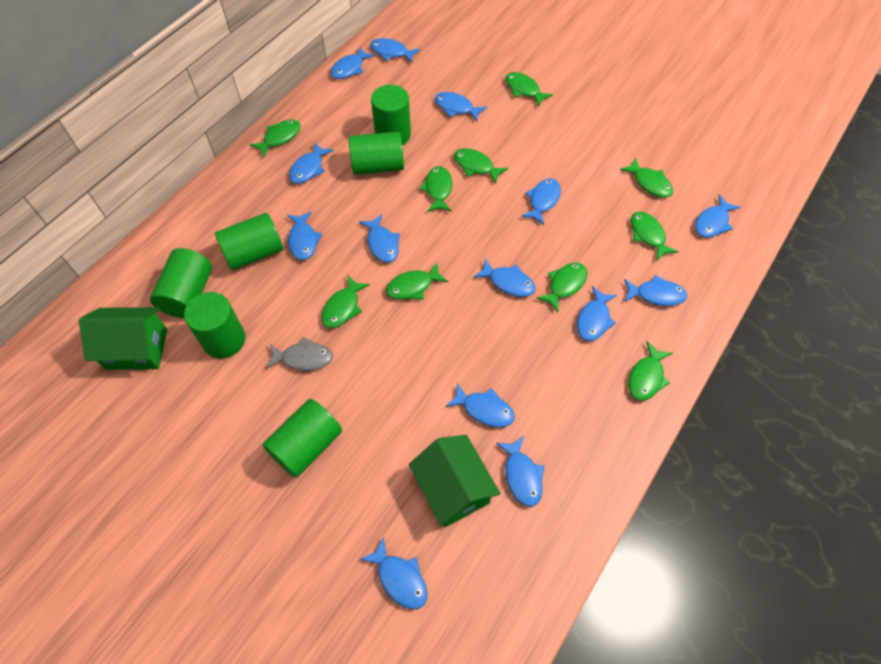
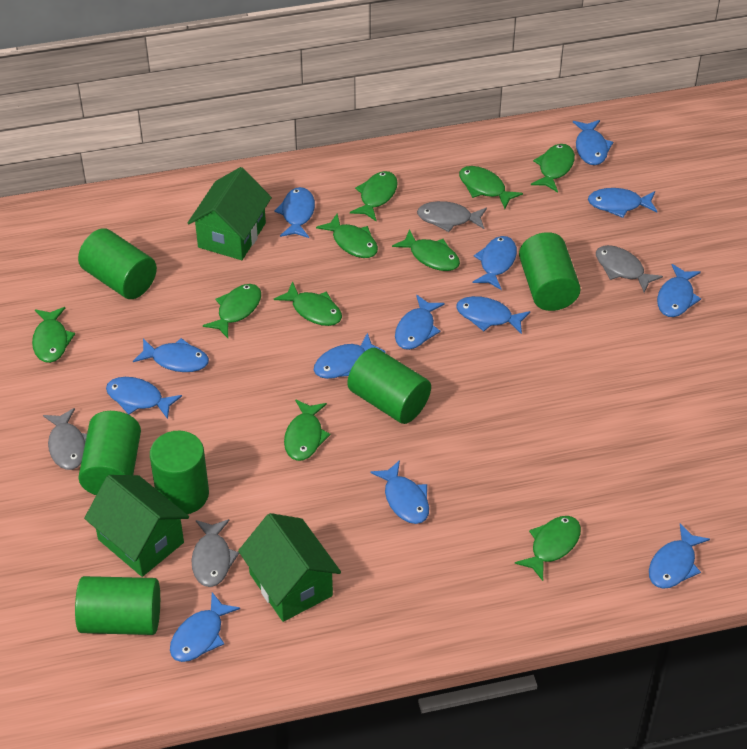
blue fish: 14 -> 13
green house: 2 -> 3
grey fish: 1 -> 4

